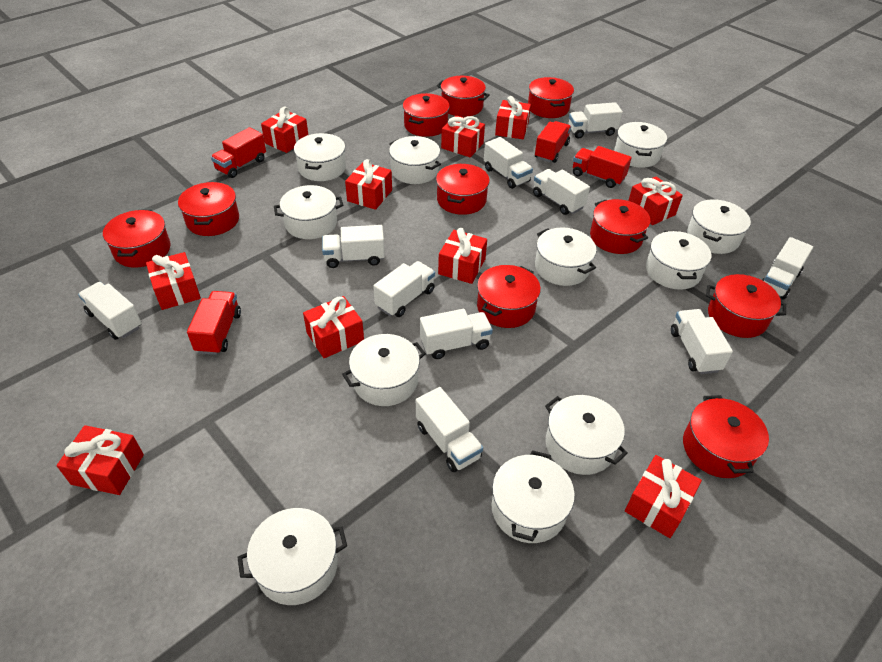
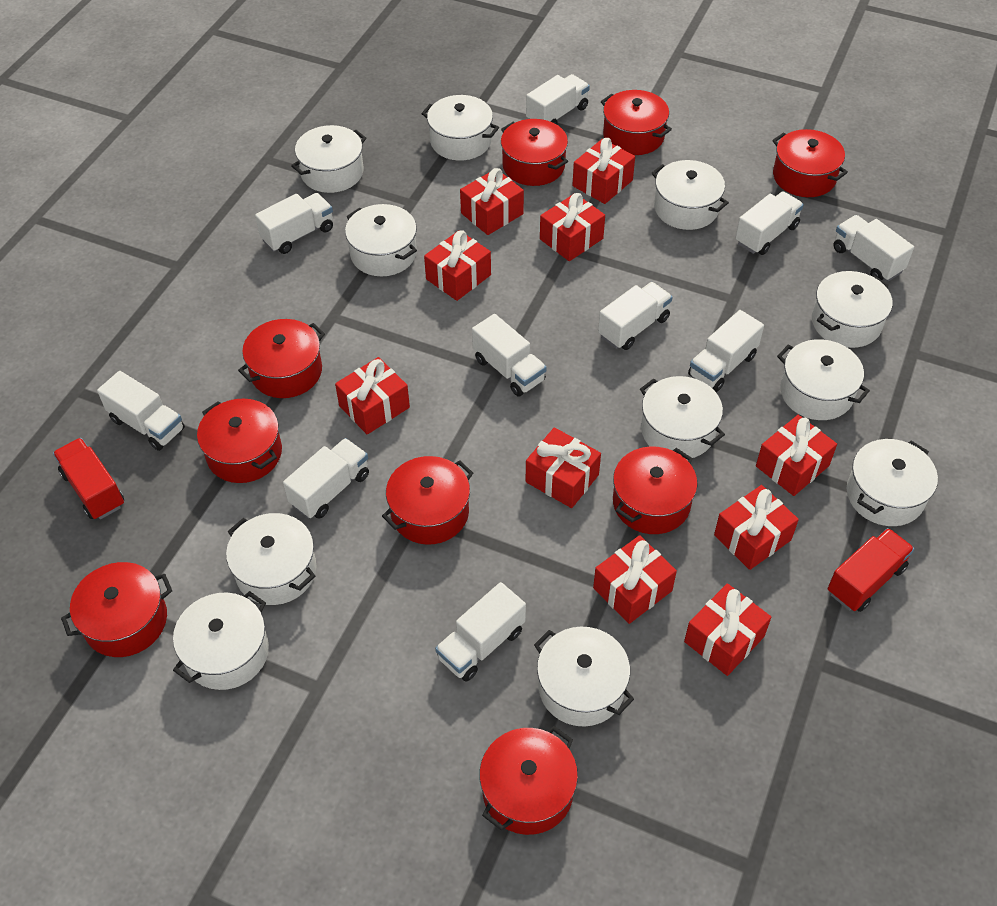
red pot: 10 -> 9
red truck: 4 -> 2

